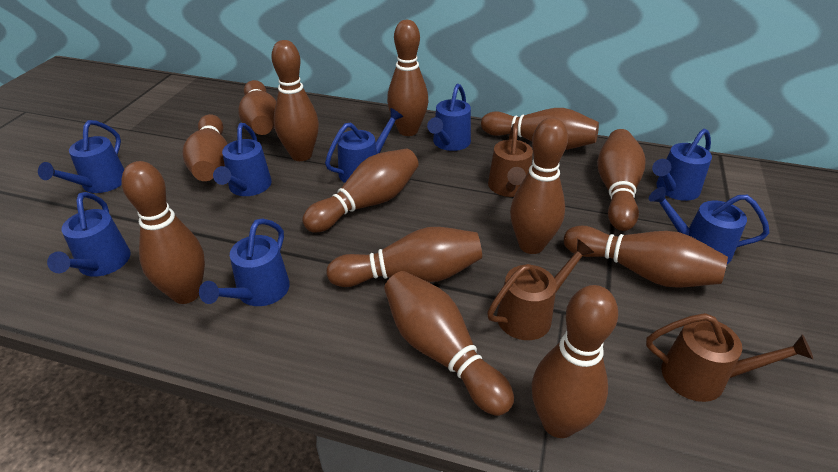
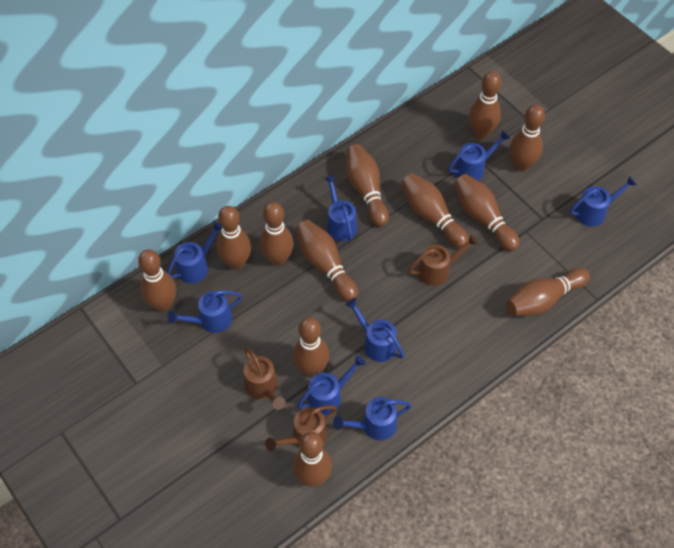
brown bowling pin: 13 -> 12

